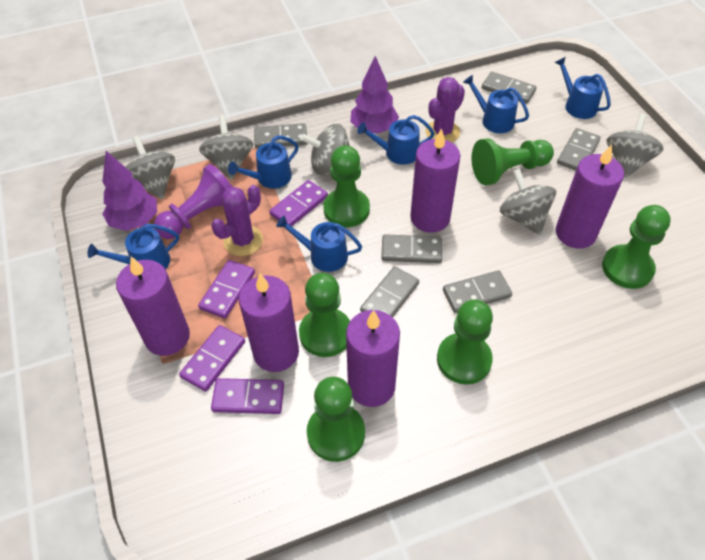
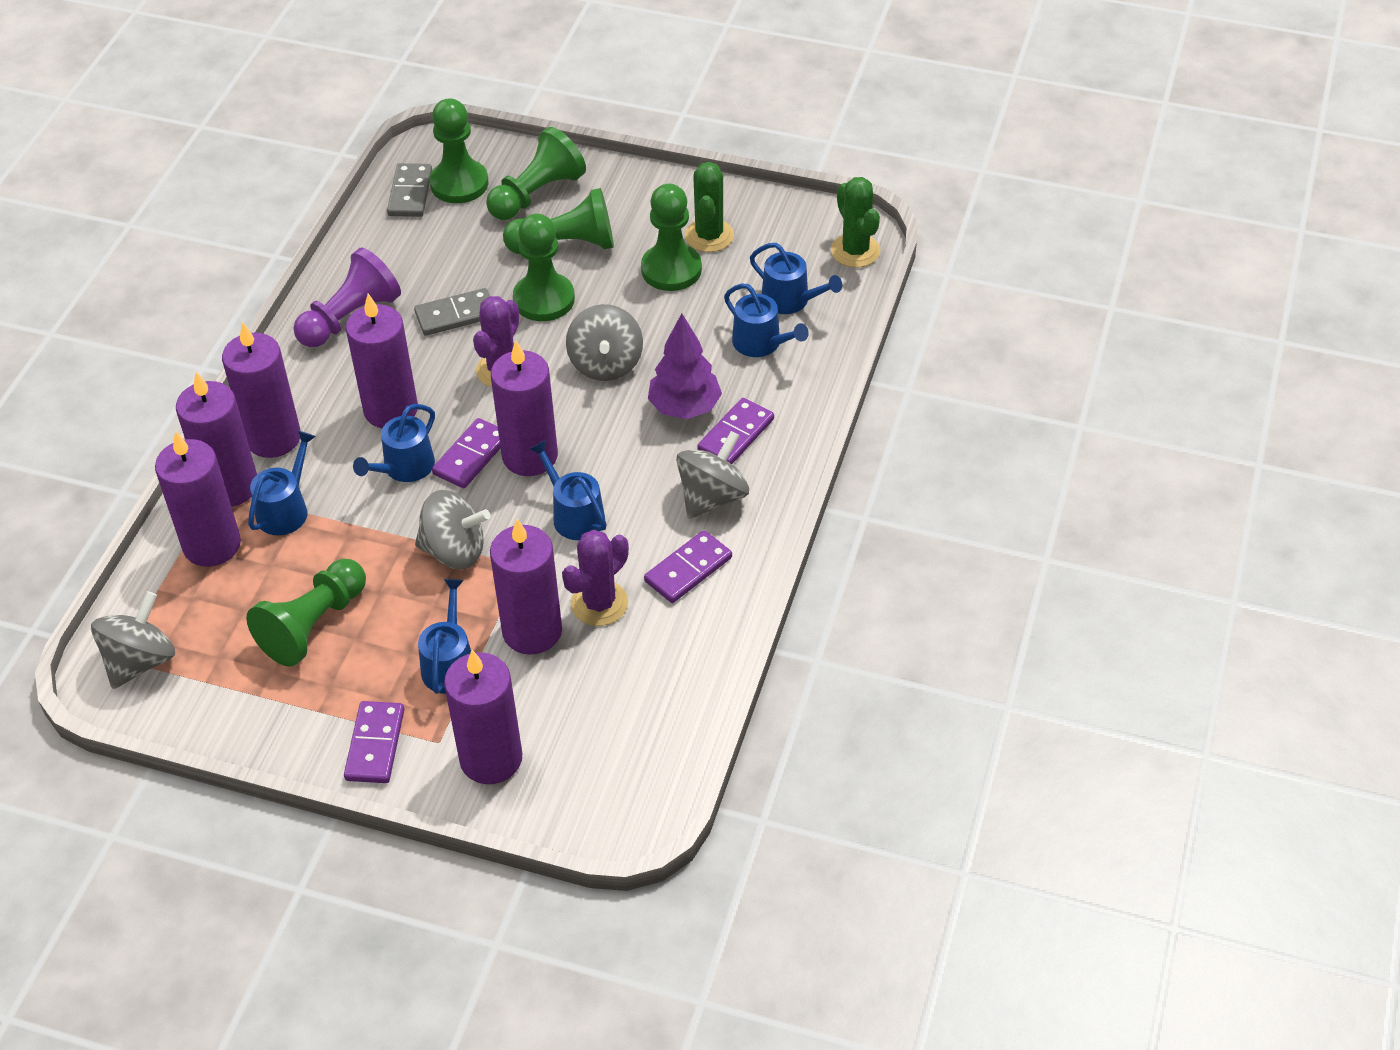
green cactus: 0 -> 2
grey domino: 6 -> 2
grey spinning top: 5 -> 4
purple candle: 5 -> 7
purple tree: 2 -> 1

